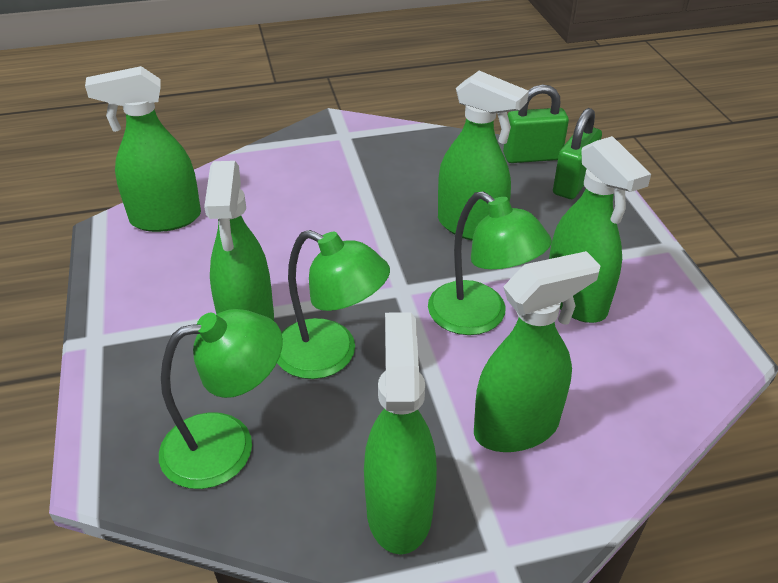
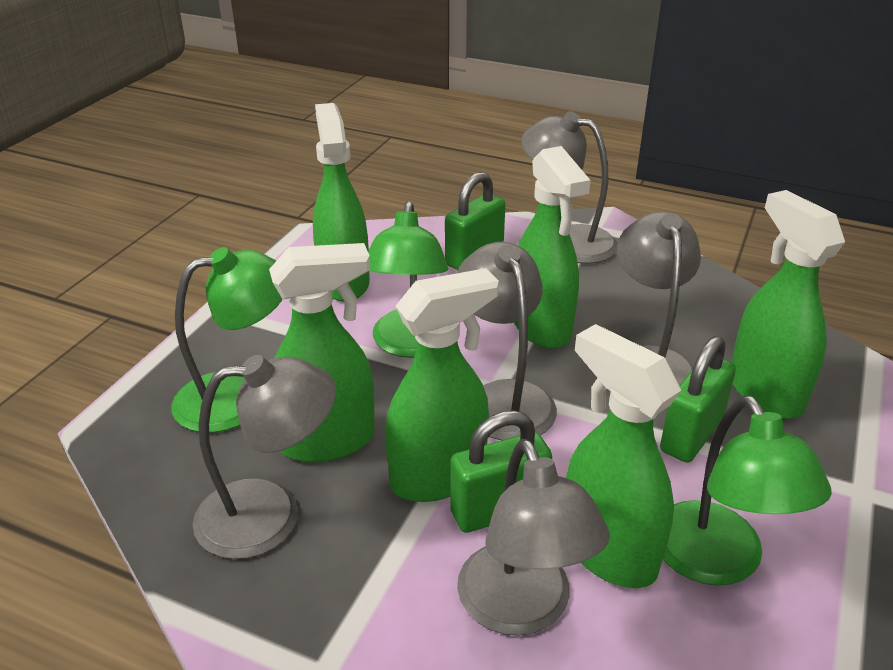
green padlock: 2 -> 3
grey lamp: 0 -> 5

